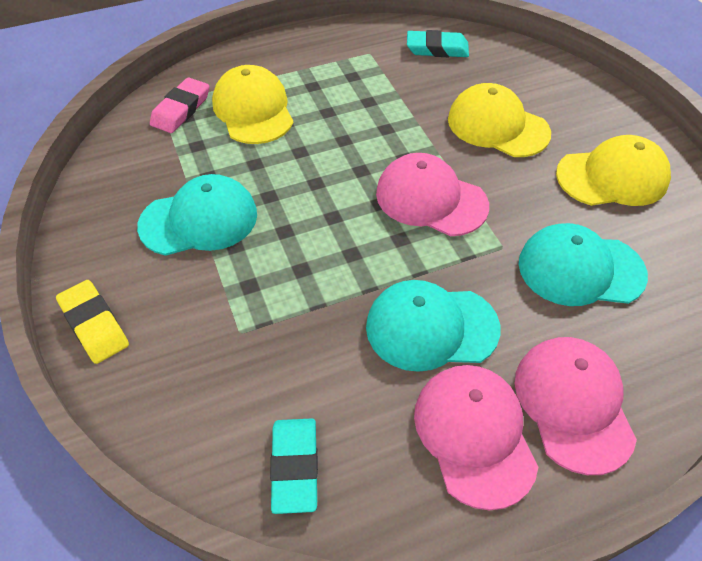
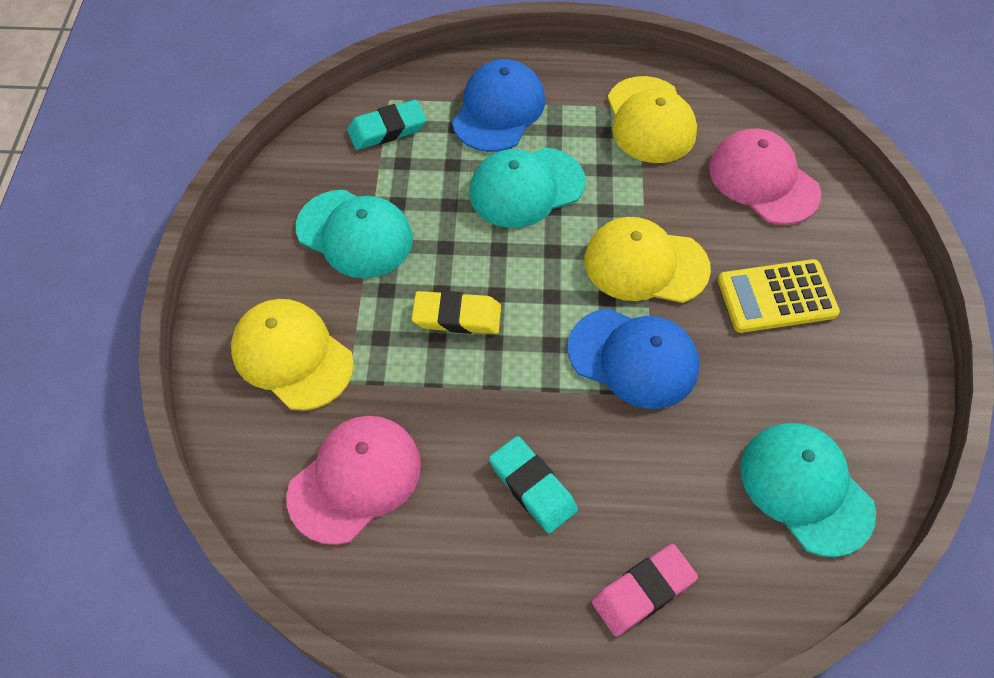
blue cap: 0 -> 2
pink cap: 3 -> 2
yellow calculator: 0 -> 1

